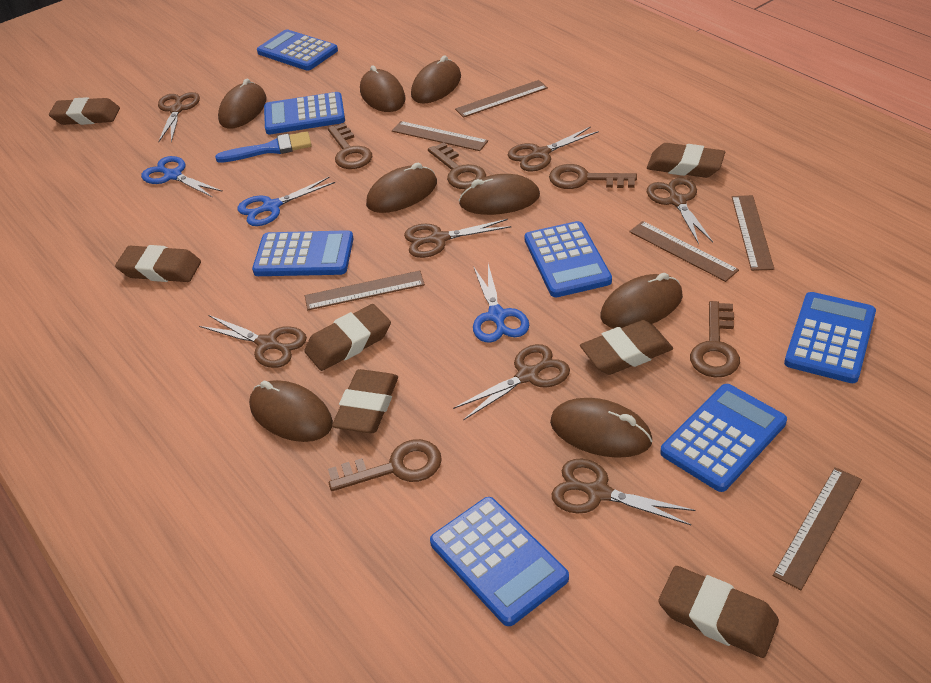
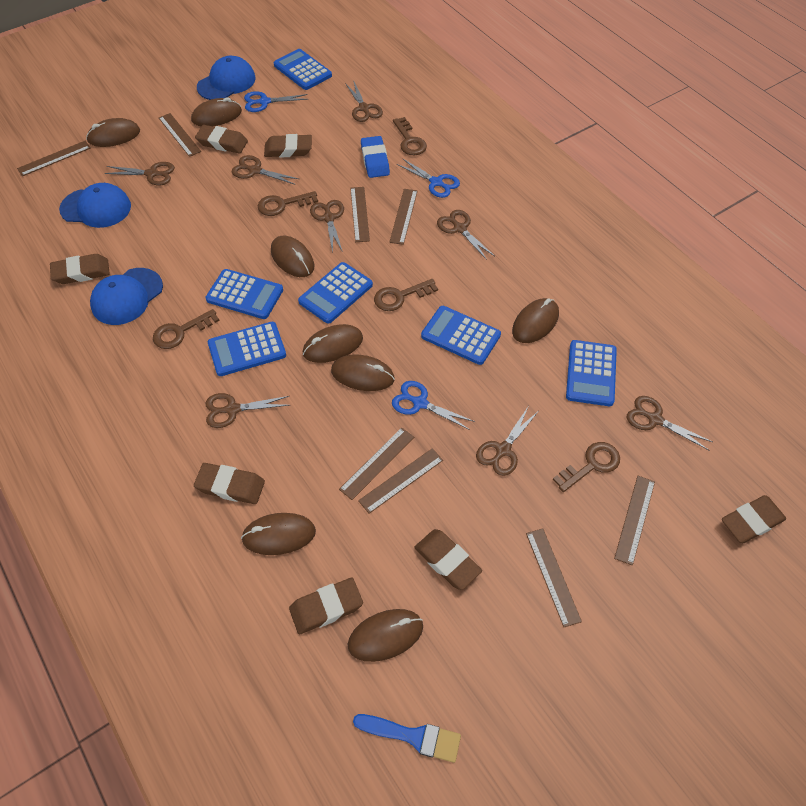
blue calculator: 7 -> 6
blue cap: 0 -> 3
blue eraser: 0 -> 1
brown ruler: 6 -> 8
brown scissors: 7 -> 8

